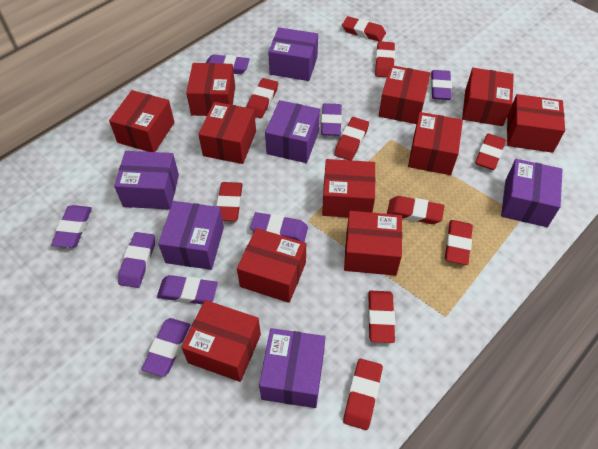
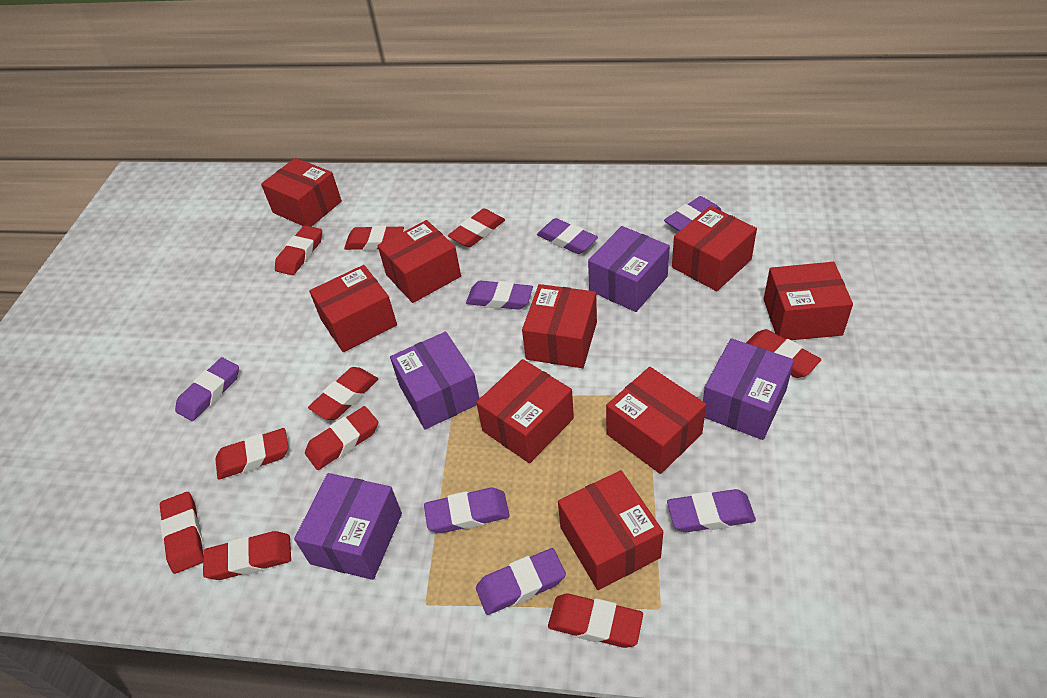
purple box: 6 -> 4
purple eraser: 8 -> 7
red box: 11 -> 9

